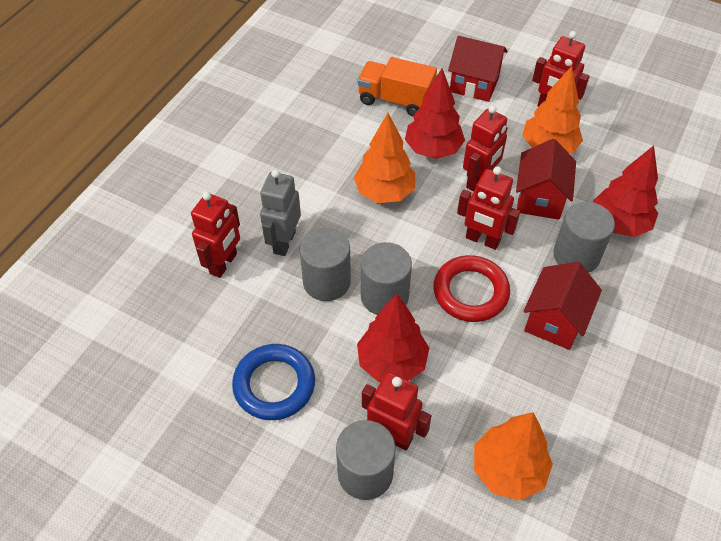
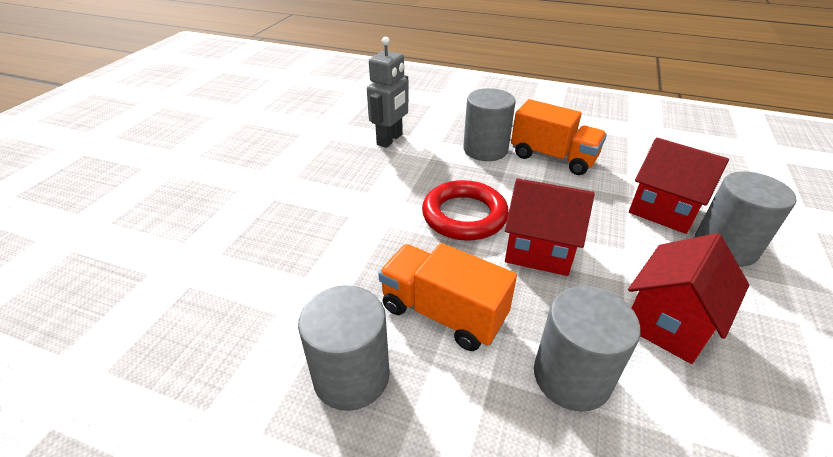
blue ring: 1 -> 0
orange tree: 3 -> 0
orange truck: 1 -> 2
red robot: 5 -> 0
red tree: 3 -> 0

